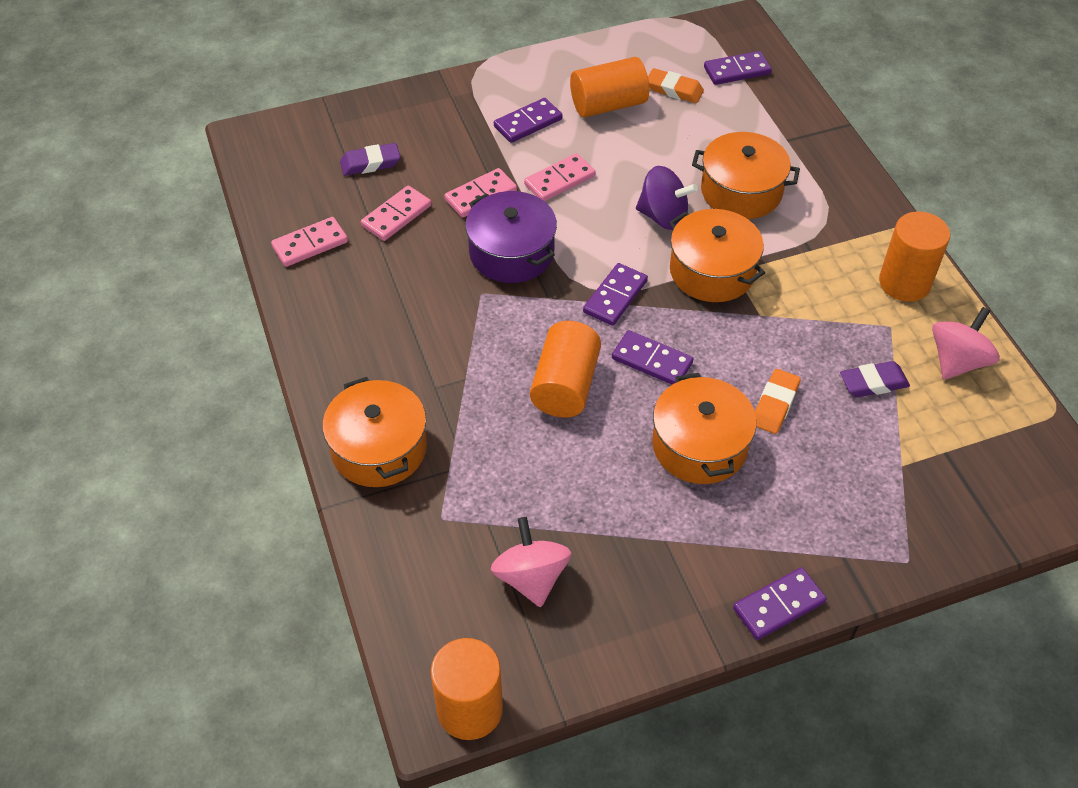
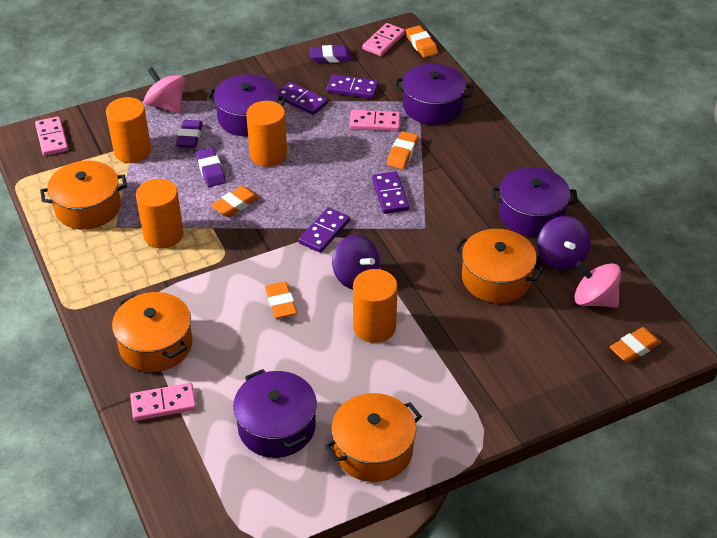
orange eraser: 2 -> 5
purple domino: 5 -> 4
purple eraser: 2 -> 3
purple pot: 1 -> 4
purple spinning top: 1 -> 2

